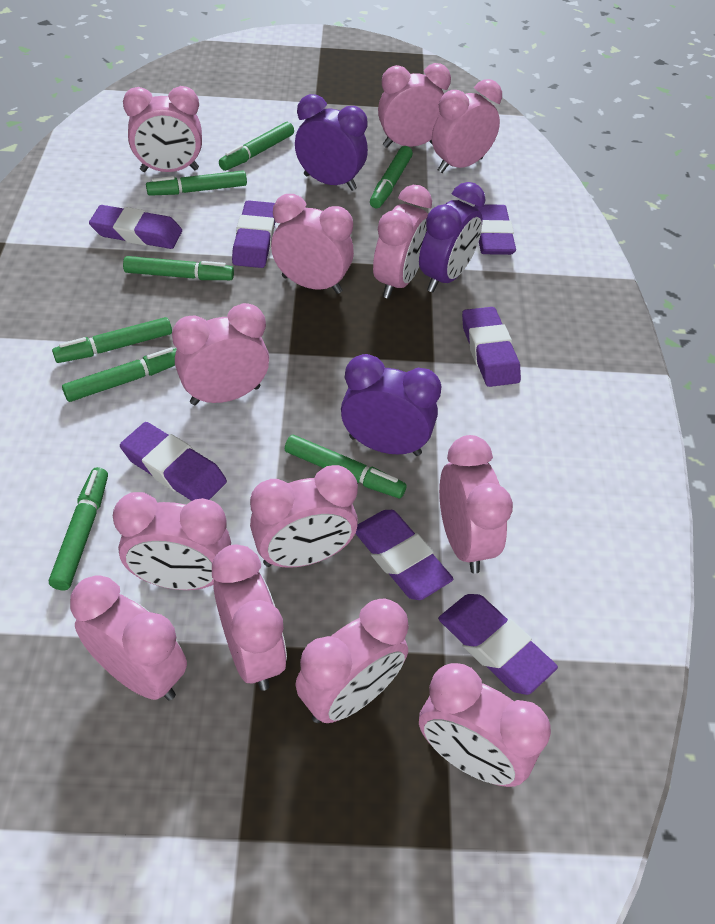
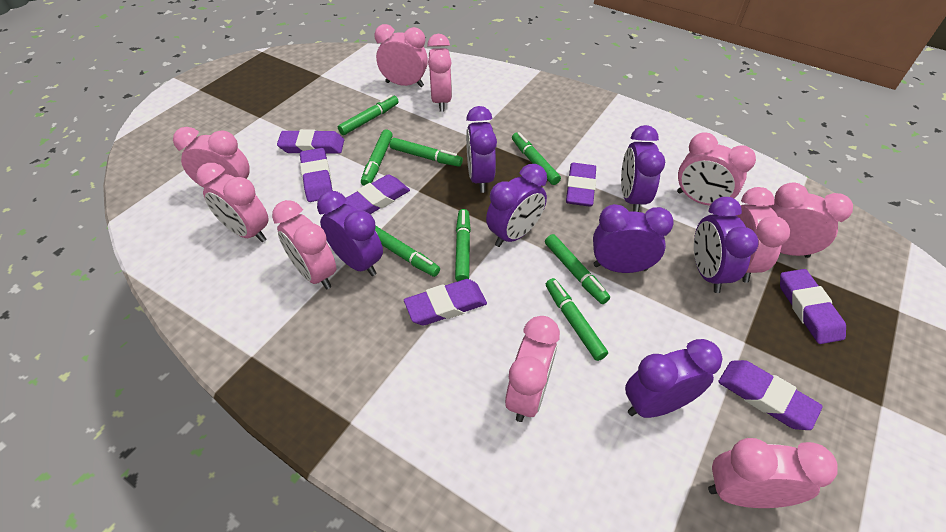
pink clock: 13 -> 10
purple clock: 3 -> 7

